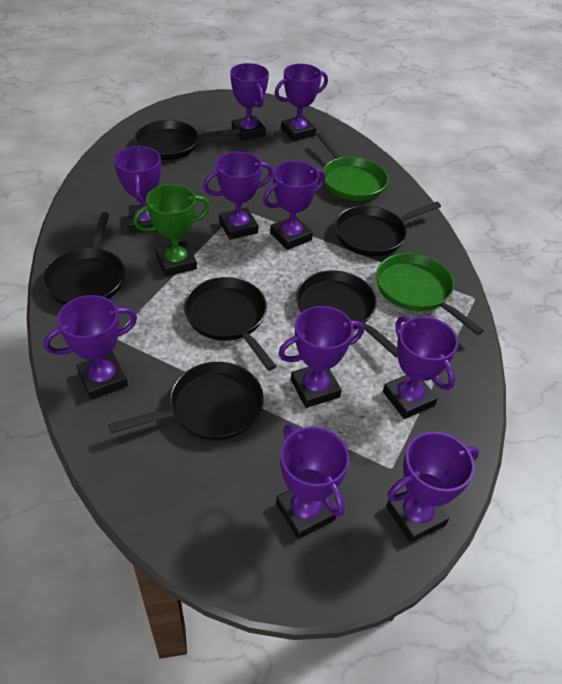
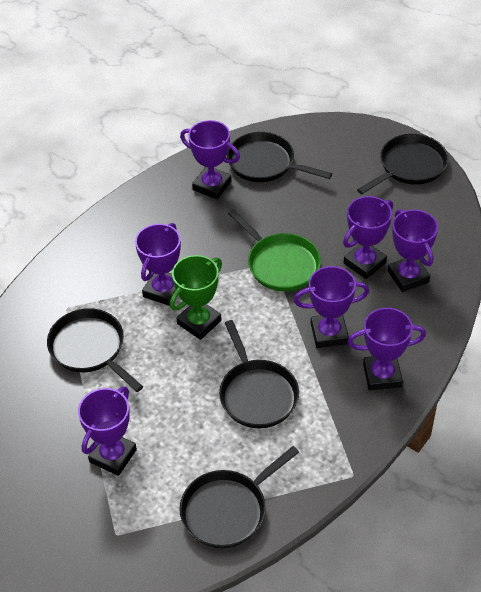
black pan: 6 -> 5
green pan: 2 -> 1
purple trophy: 10 -> 7

